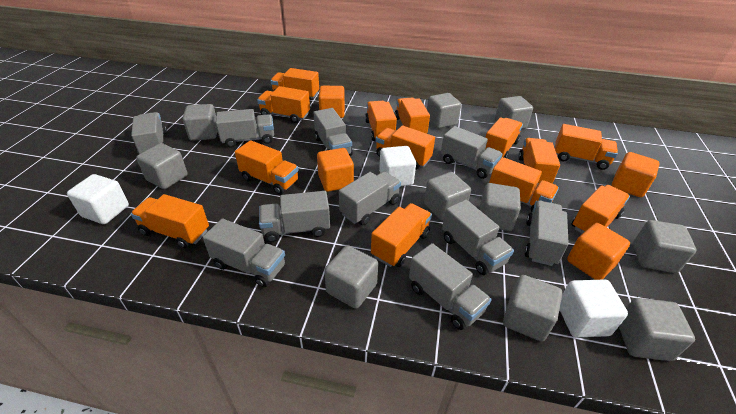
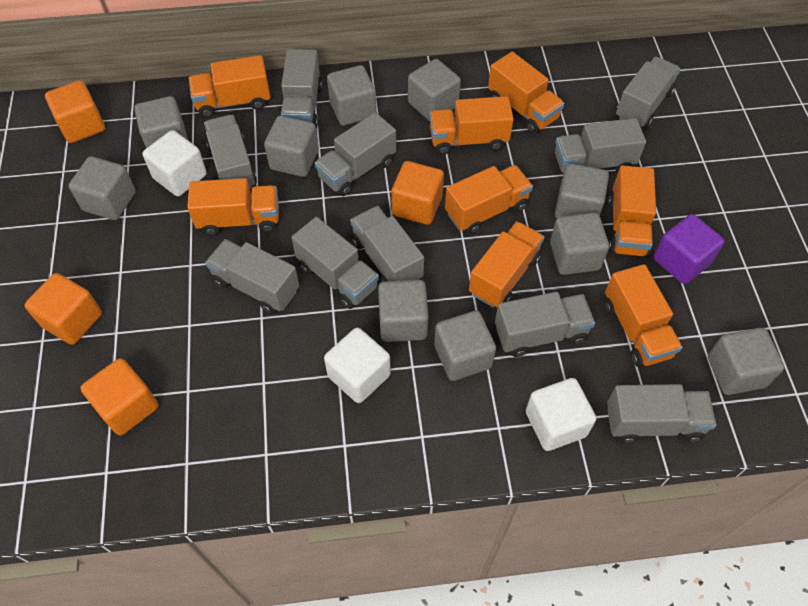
orange truck: 13 -> 8
purple cube: 0 -> 1

